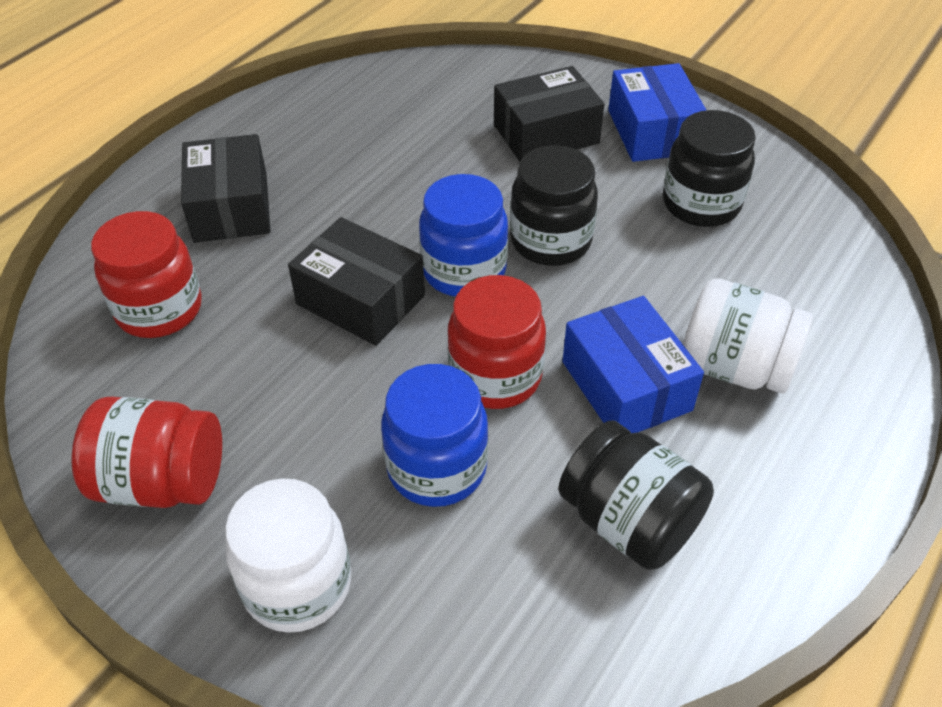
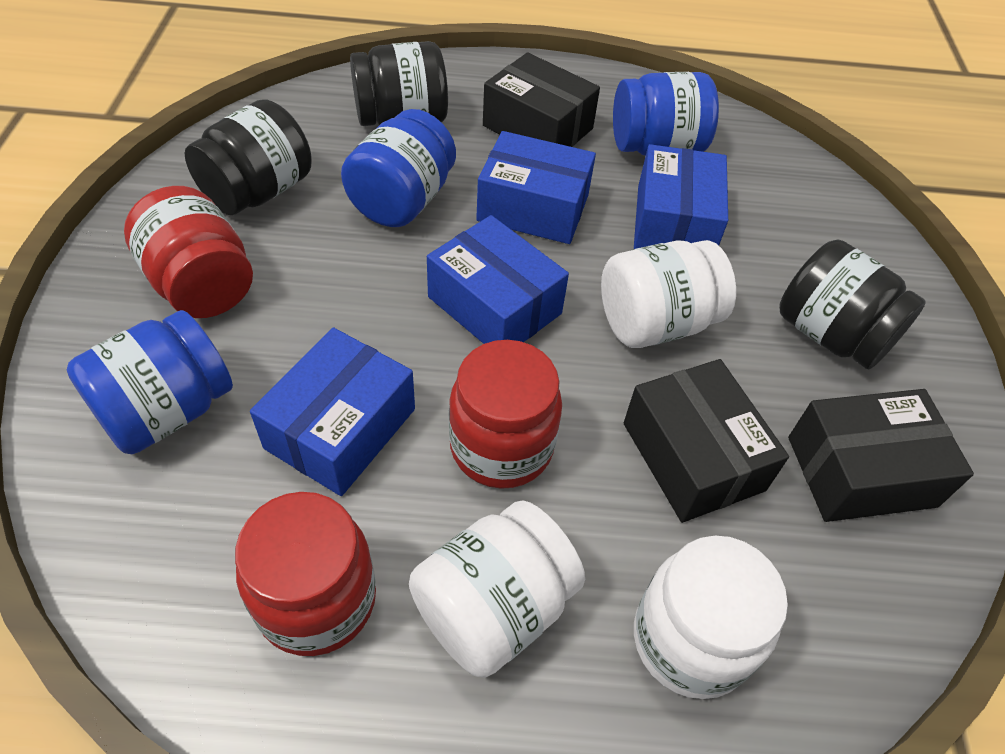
blue box: 2 -> 4
blue jar: 2 -> 3
white jar: 2 -> 3

